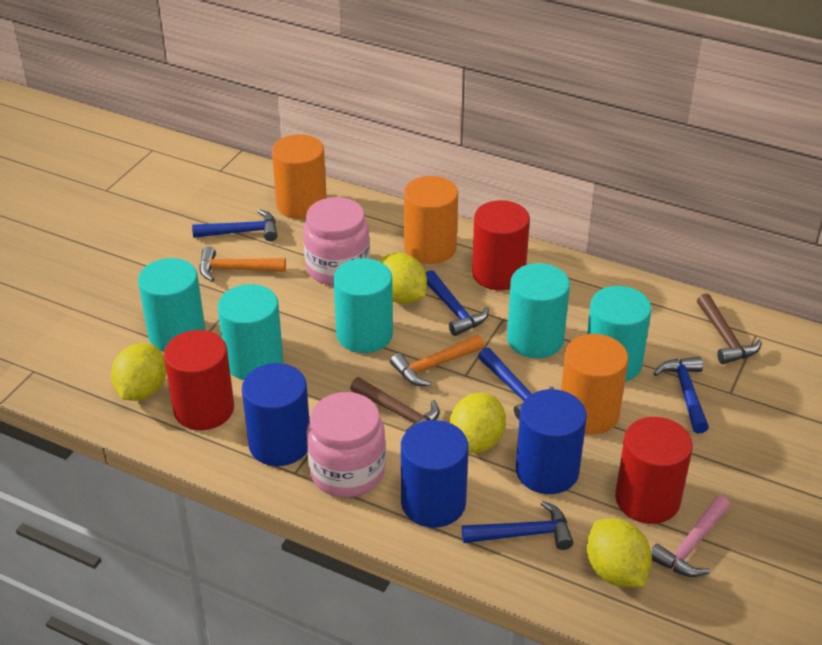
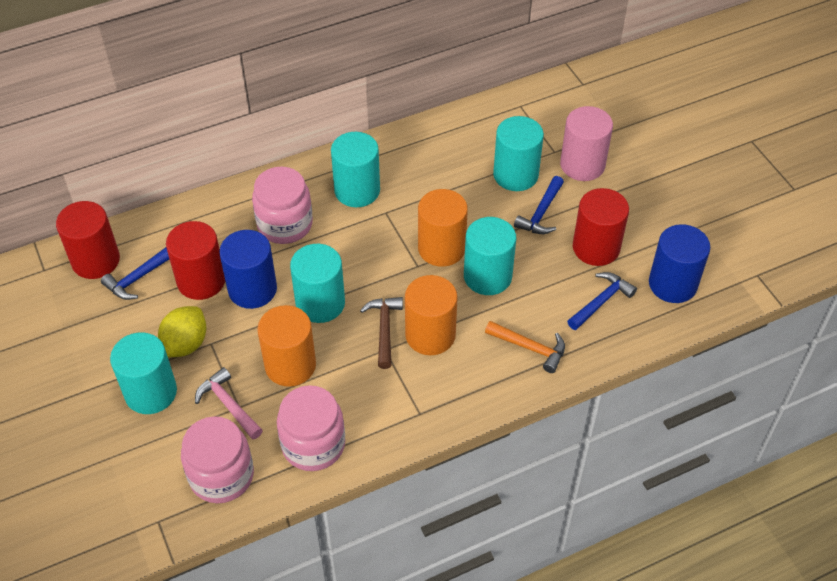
blue cylinder: 3 -> 2
blue hammer: 5 -> 3
brown hammer: 2 -> 1
orange hammer: 2 -> 1
pink cylinder: 0 -> 1
pink jar: 2 -> 3
yellow lemon: 4 -> 1

